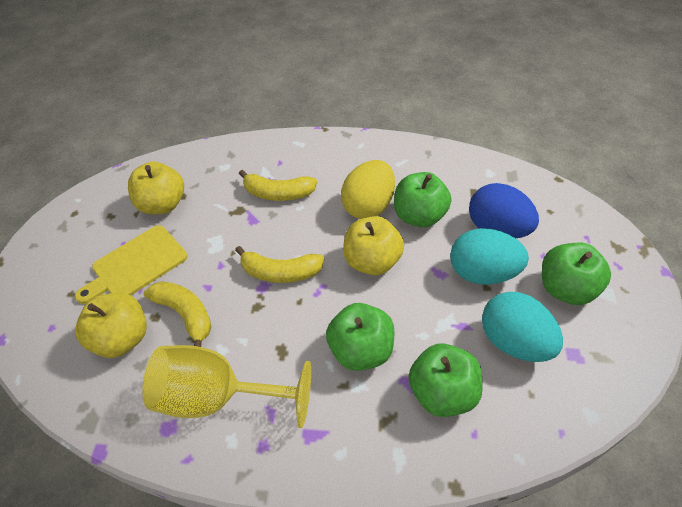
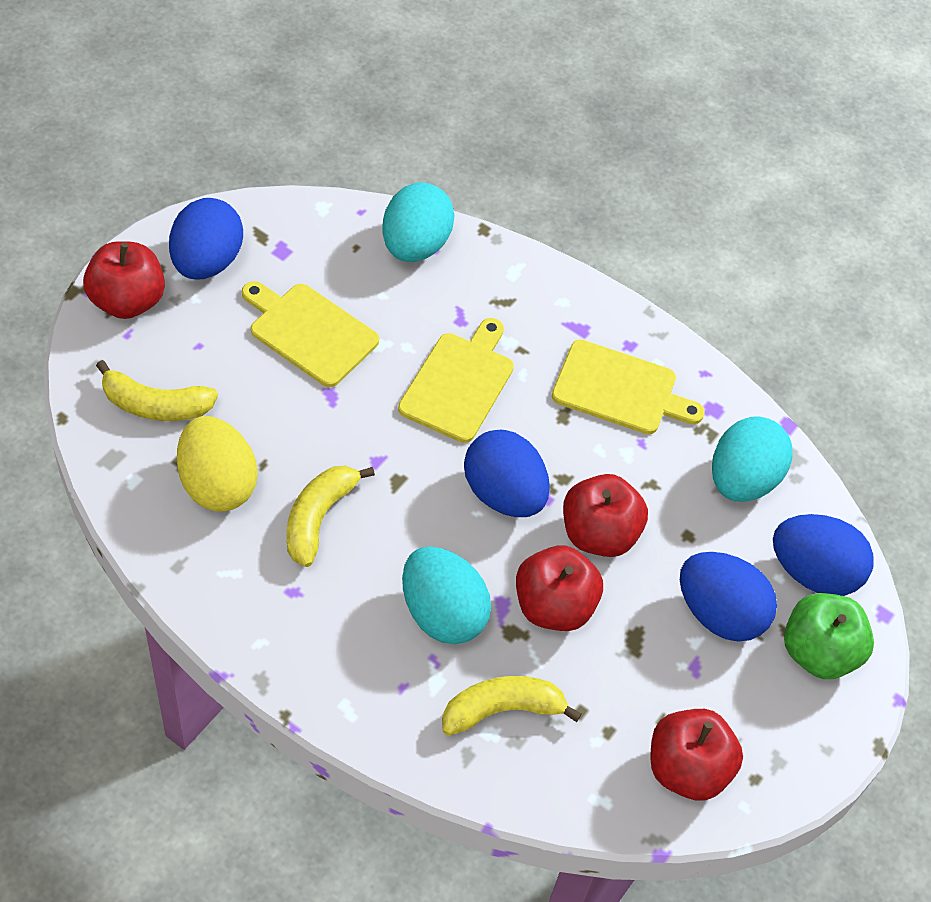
blue egg: 1 -> 4
green apple: 4 -> 1
red apple: 0 -> 4
turquoise egg: 2 -> 3
yellow apple: 3 -> 0
yellow cutting board: 1 -> 3
yellow goblet: 1 -> 0

